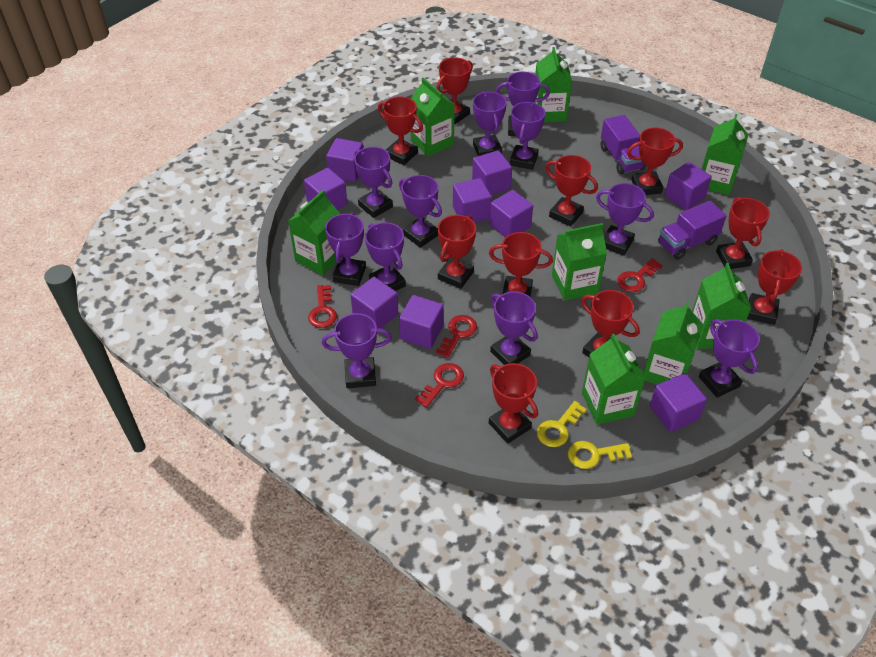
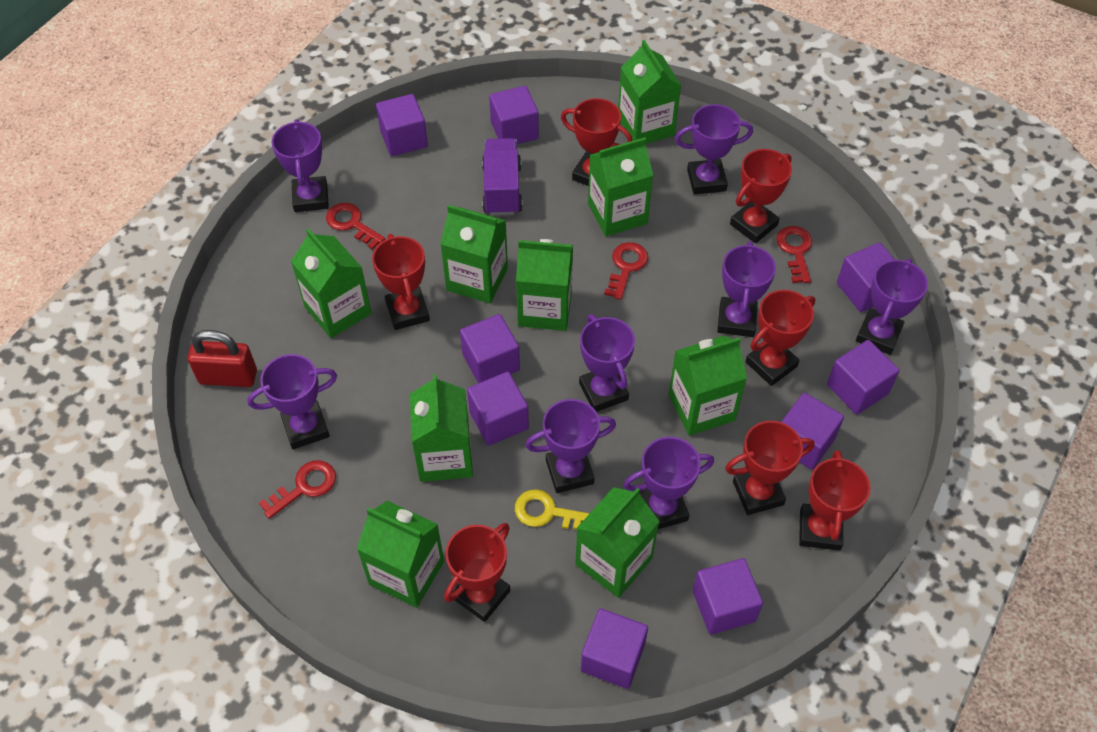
green carton: 8 -> 9
purple trophy: 11 -> 8
purple truck: 2 -> 1
red padlock: 0 -> 1
red trophy: 10 -> 7
yellow key: 2 -> 1

